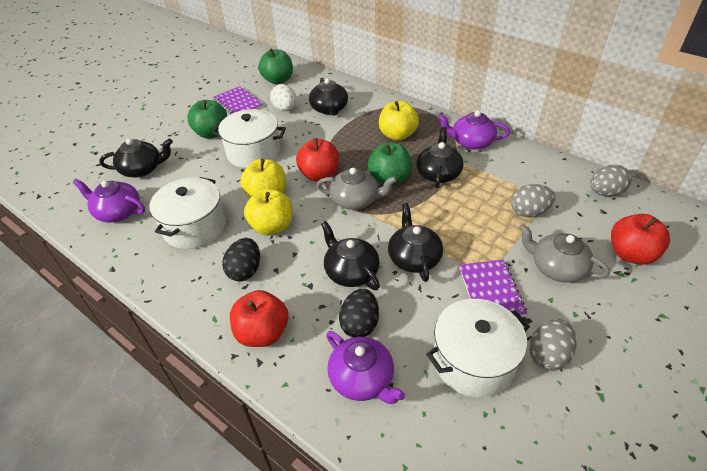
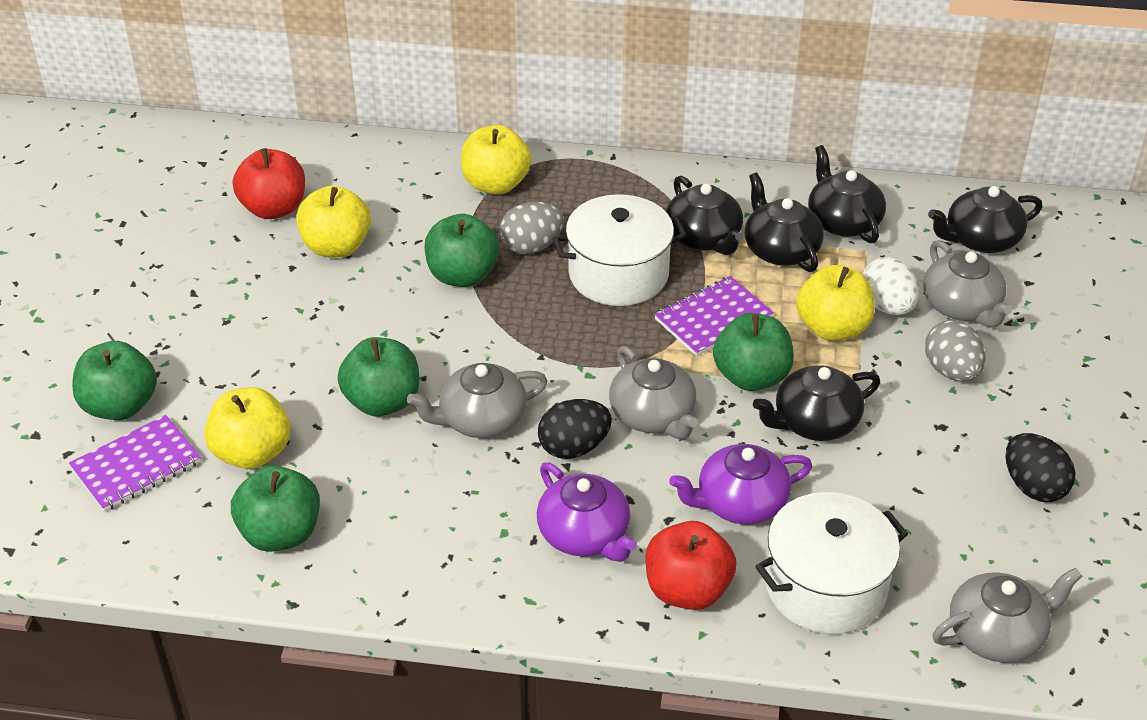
green apple: 3 -> 5
grey egg: 3 -> 2
grey teapot: 2 -> 4
purple teapot: 3 -> 2
red apple: 3 -> 2
white pot: 3 -> 2
yellow apple: 3 -> 4

